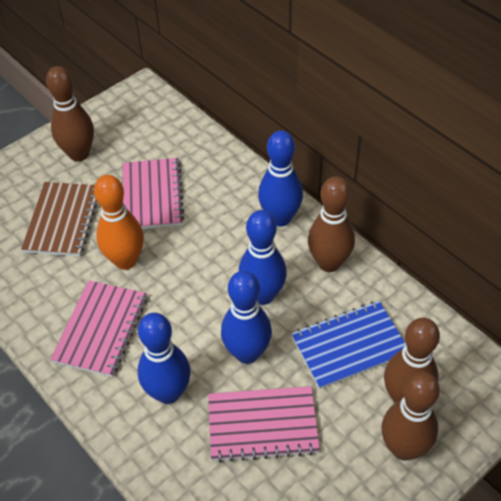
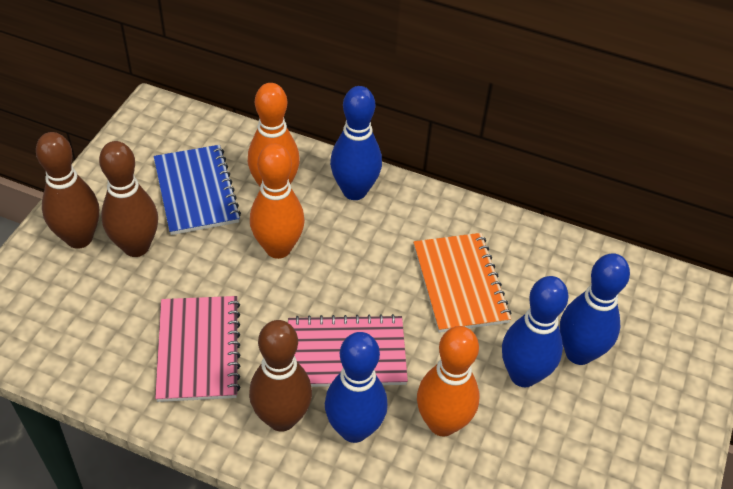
brown bowling pin: 4 -> 3
brown notebook: 1 -> 0
orange bowling pin: 1 -> 3
orange notebook: 0 -> 1
pink notebook: 3 -> 2

